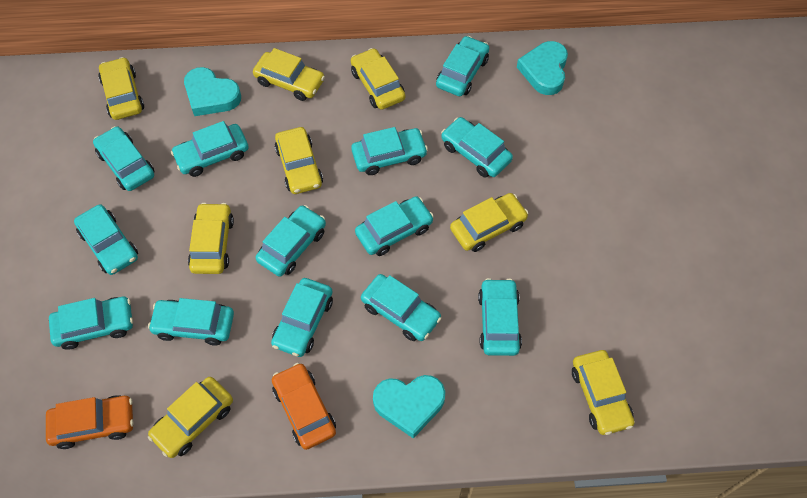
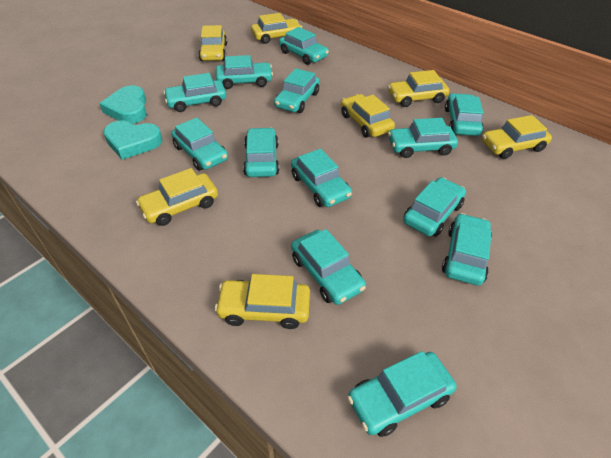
orange car: 2 -> 0
turquoise heart: 3 -> 2
yellow car: 8 -> 7

